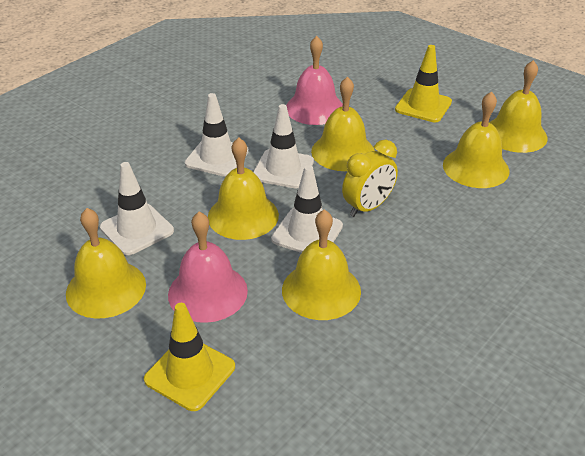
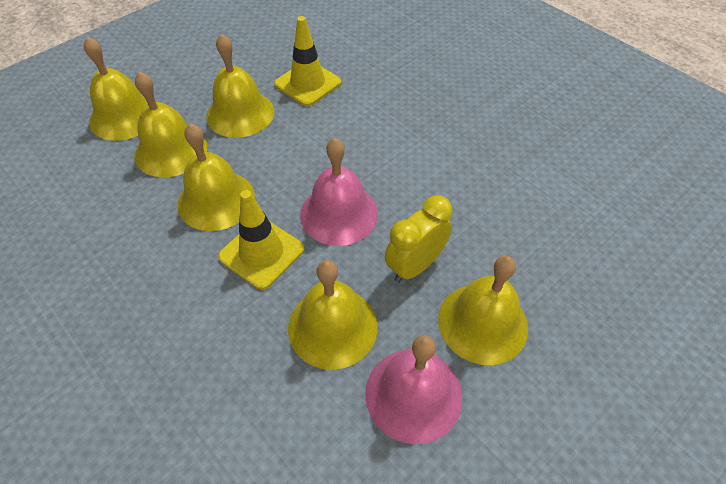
white traffic cone: 4 -> 0

